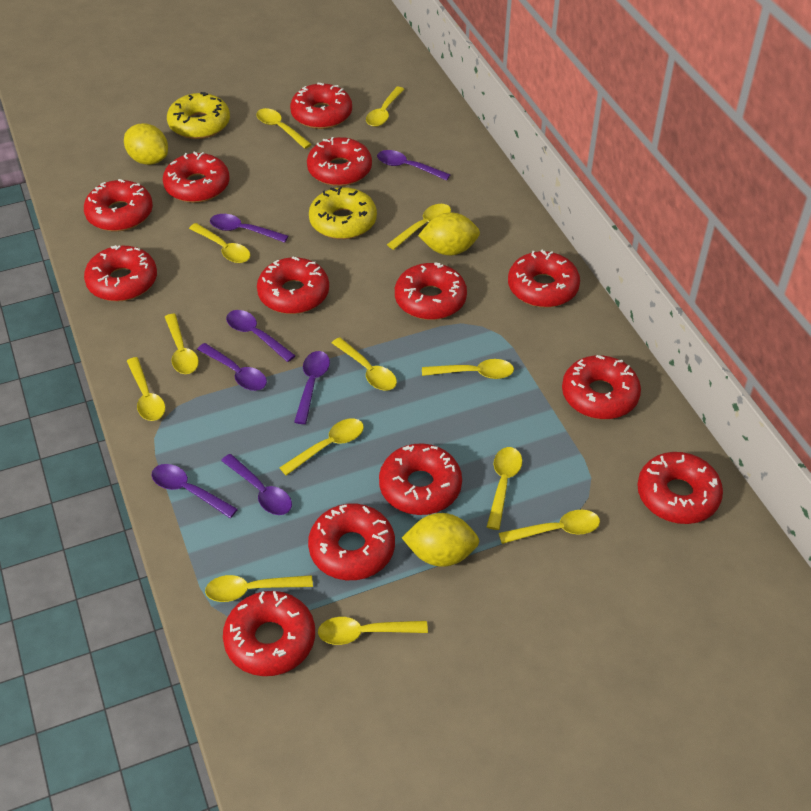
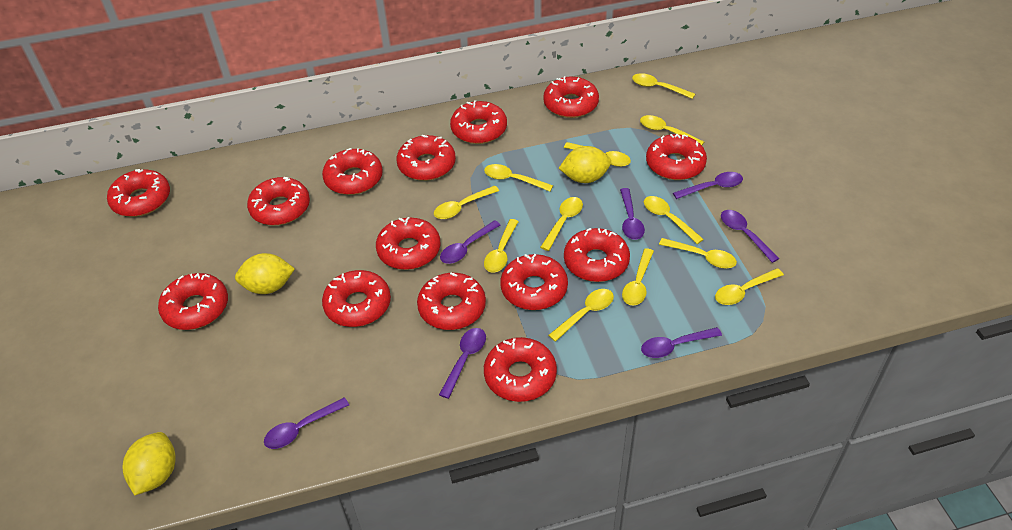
red donut: 13 -> 14
yellow donut: 2 -> 0
yellow spoon: 13 -> 12

